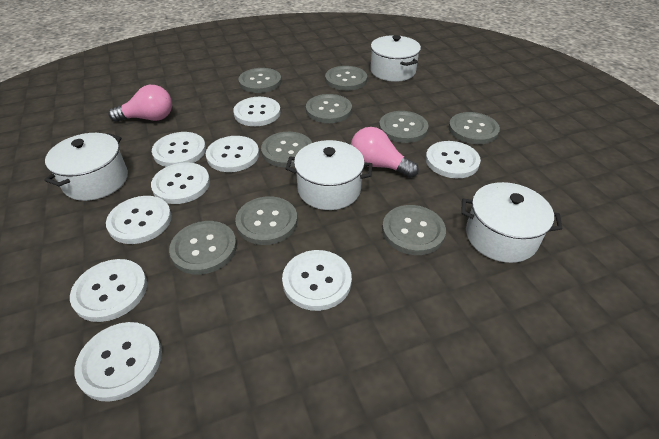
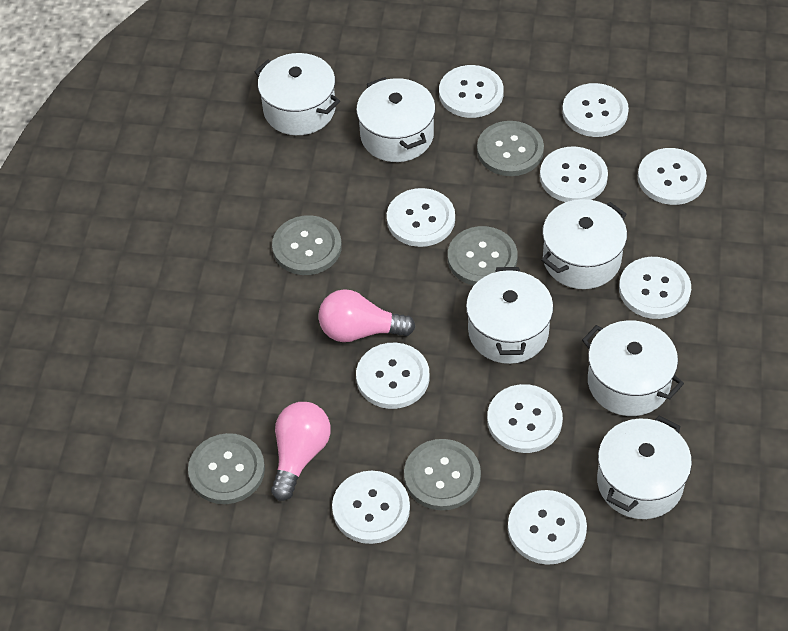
grey button: 9 -> 5
white button: 9 -> 10
white pot: 4 -> 6

